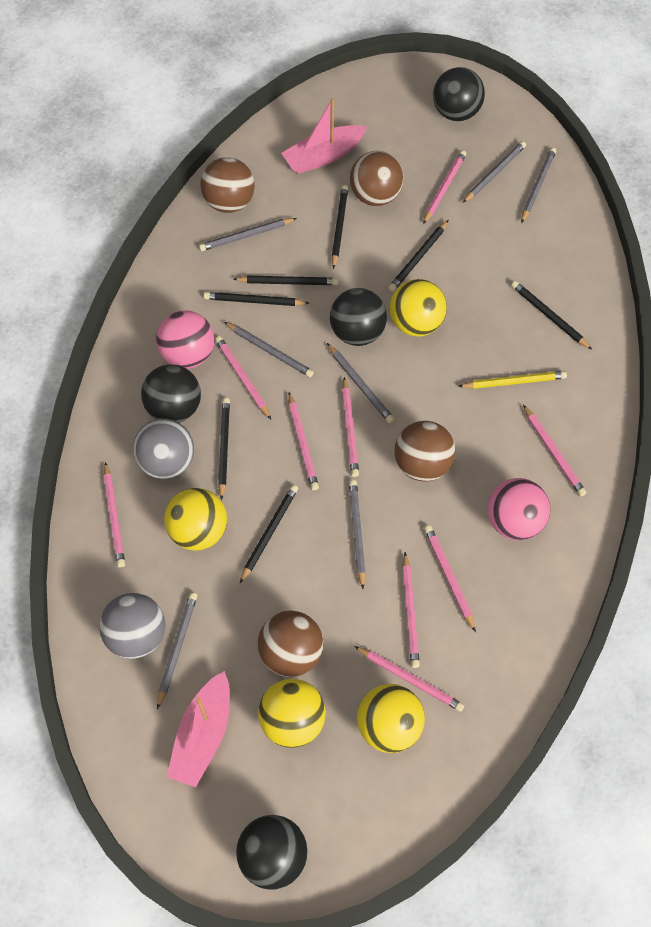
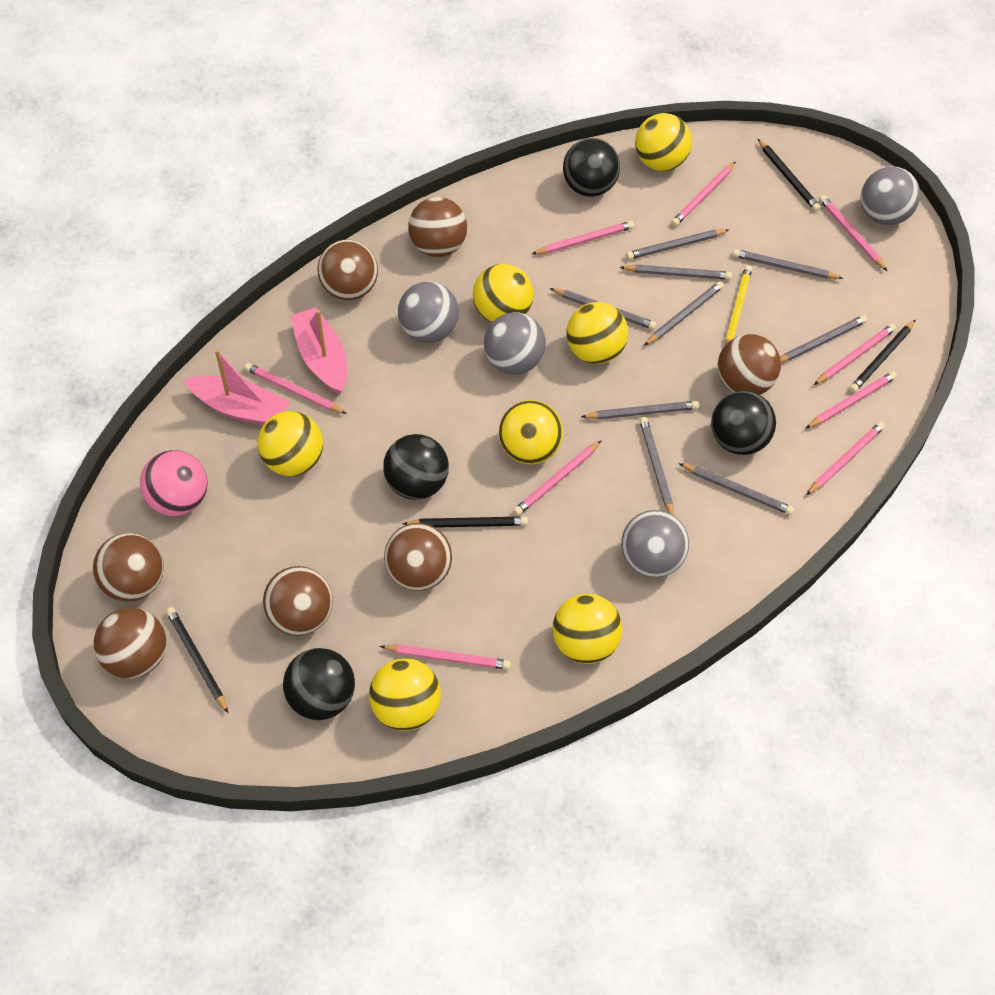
black pencil: 7 -> 4
brown ball: 4 -> 7
grey ball: 2 -> 4
grey pencil: 7 -> 9
pink ball: 2 -> 1
yellow ball: 4 -> 7

